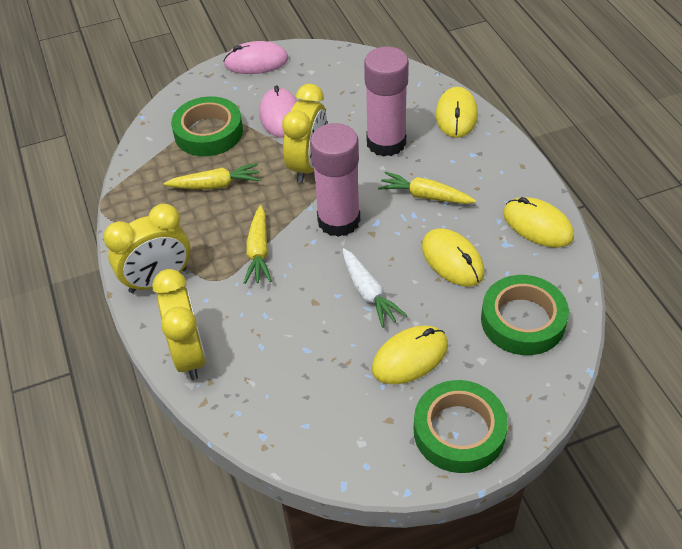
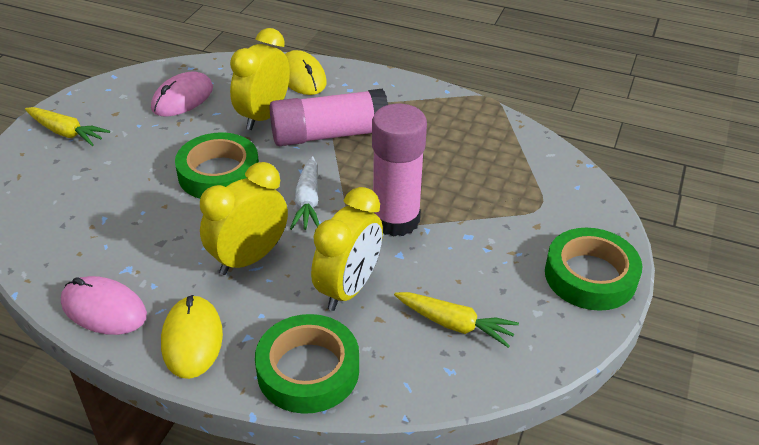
yellow carrot: 3 -> 2
yellow mouse: 4 -> 2

